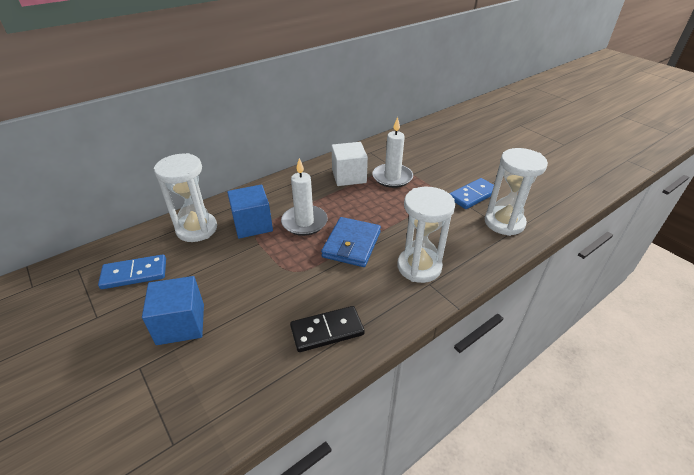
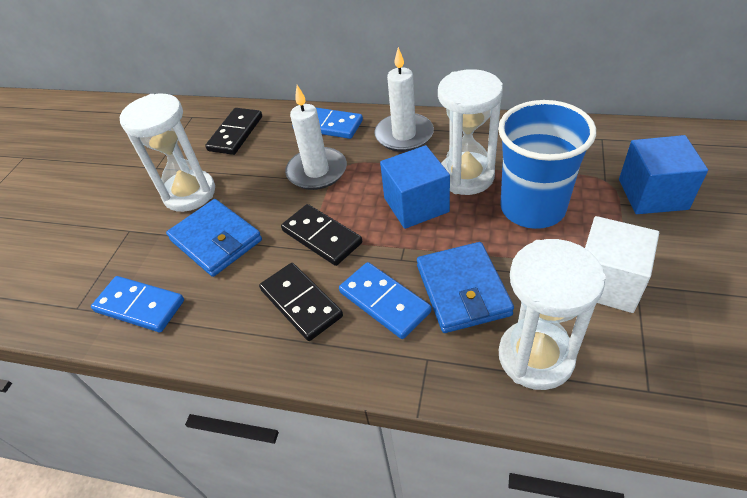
black domino: 1 -> 3
blue cup: 0 -> 1
blue domino: 2 -> 3
blue wallet: 1 -> 2

